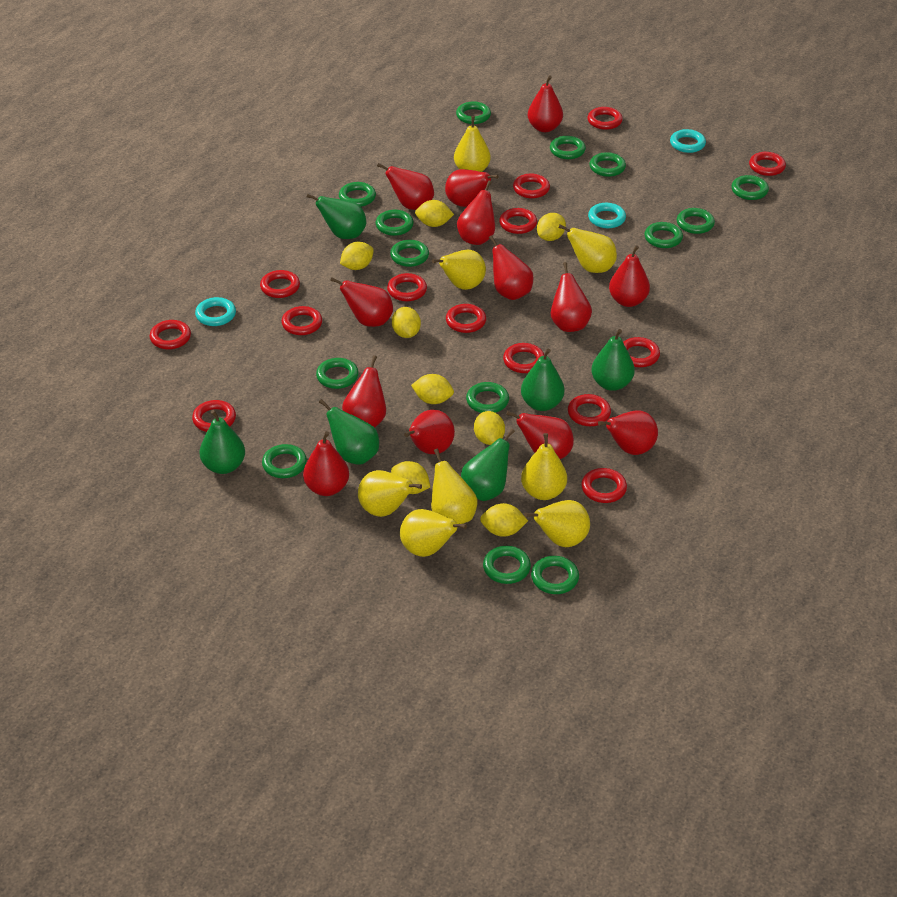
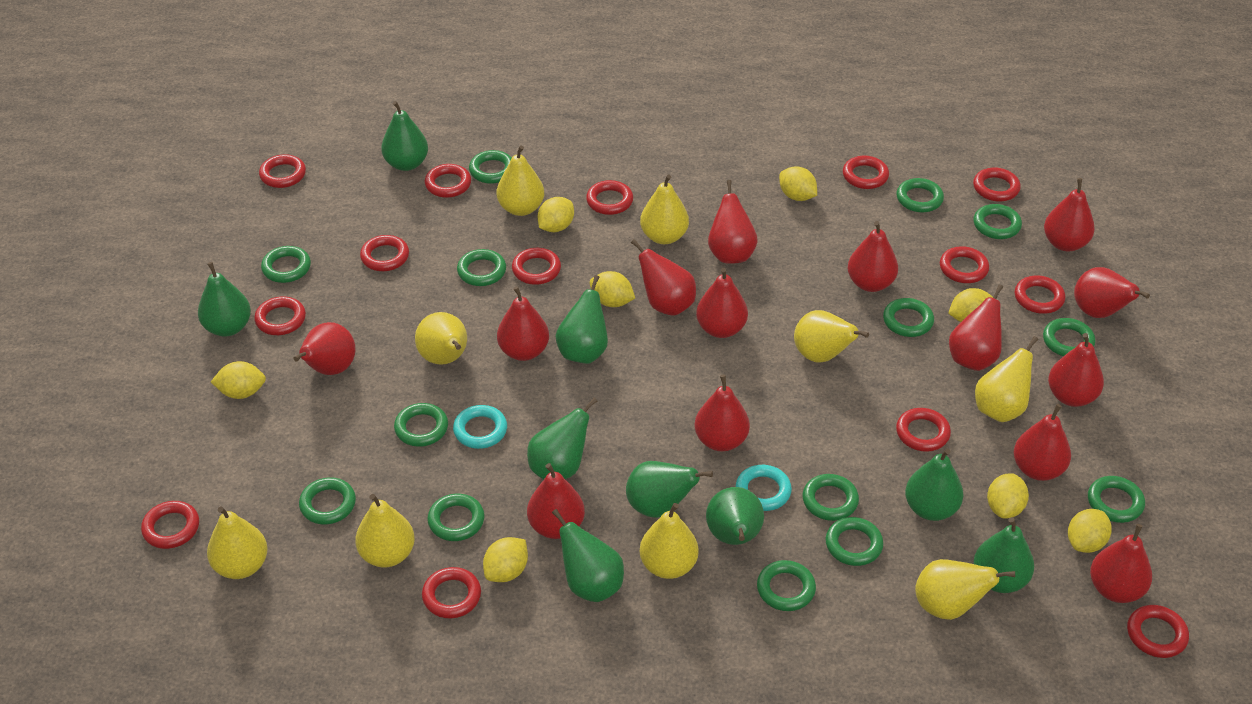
green pear: 6 -> 9
red pear: 13 -> 14
turquoise ring: 3 -> 2
yellow pear: 8 -> 9

